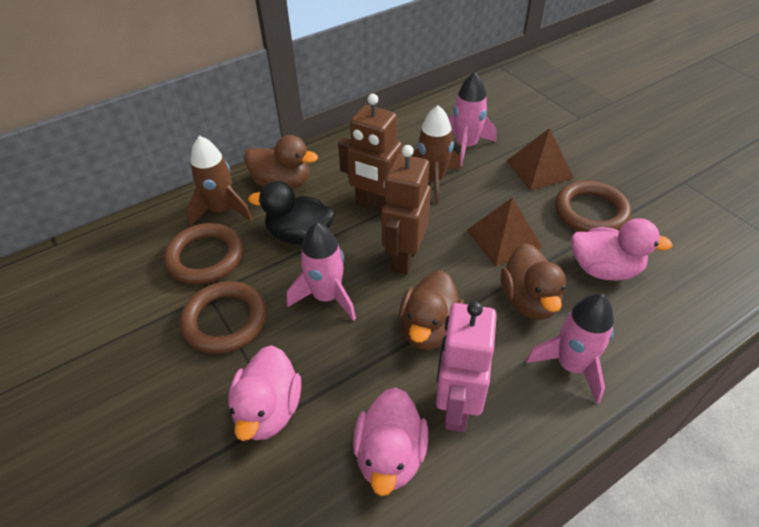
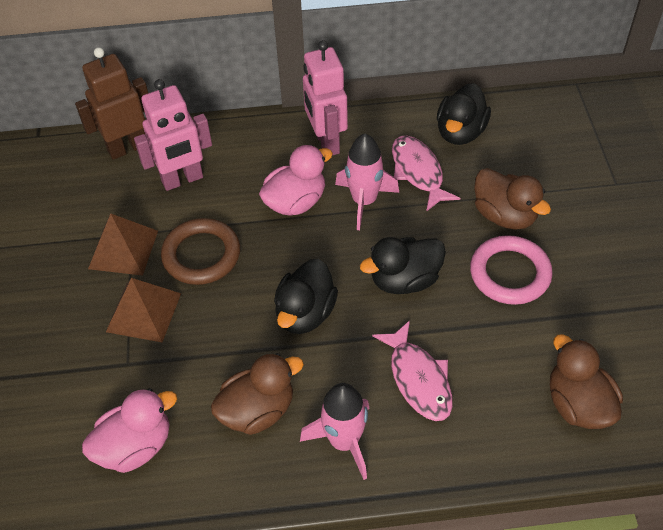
black duck: 1 -> 3
brown ring: 3 -> 1
brown robot: 2 -> 1
brown rocket: 2 -> 0
pink duck: 3 -> 2
pink fish: 0 -> 2
pink ring: 0 -> 1
pink robot: 1 -> 2
pink rocket: 3 -> 2

